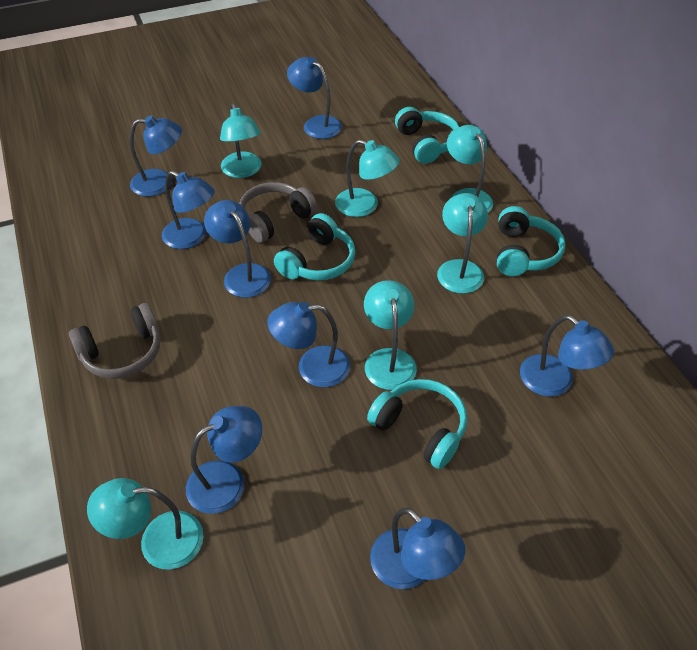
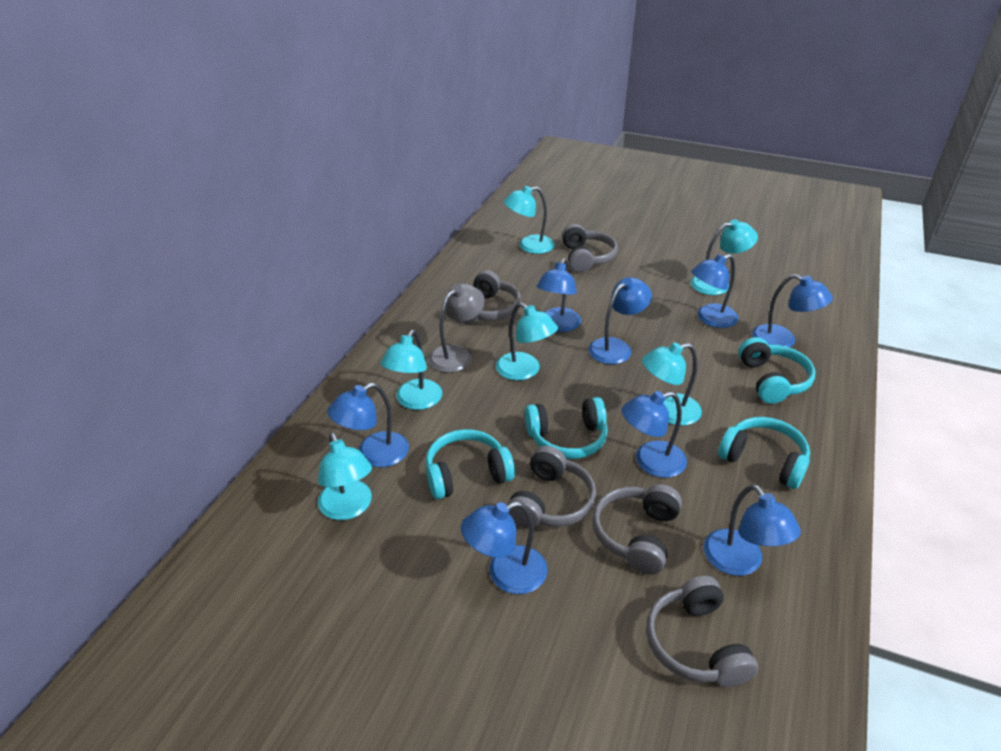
grey headphones: 2 -> 5
grey lamp: 0 -> 1

